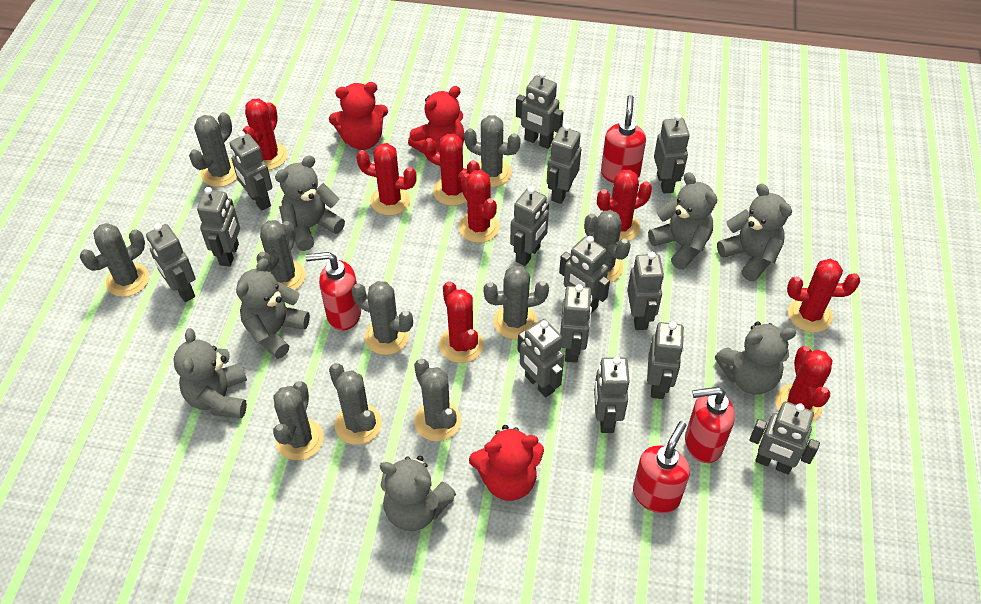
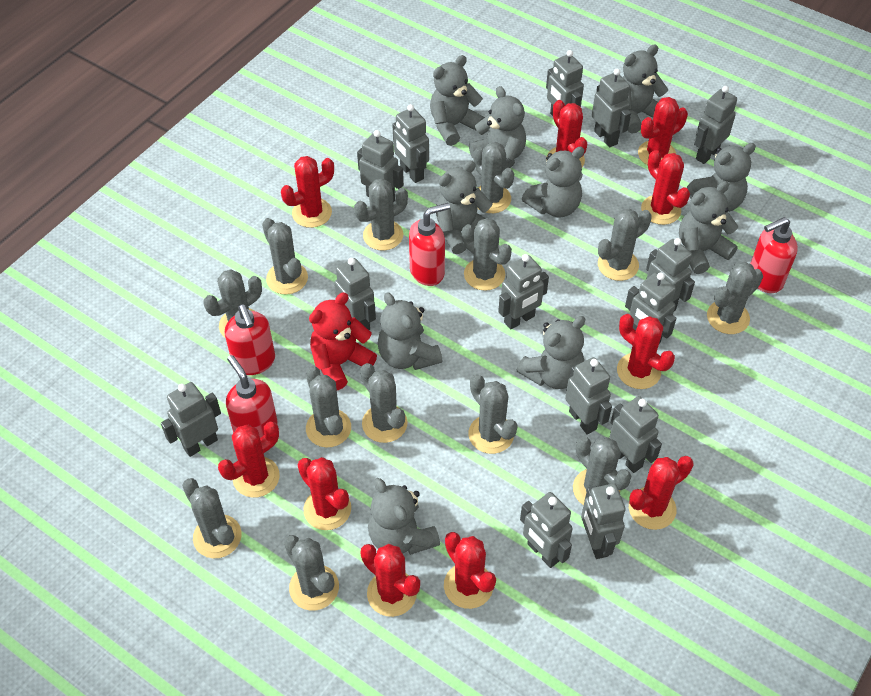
grey cactus: 10 -> 13
grey teddy bear: 7 -> 10
red cactus: 8 -> 10
red teddy bear: 3 -> 1

